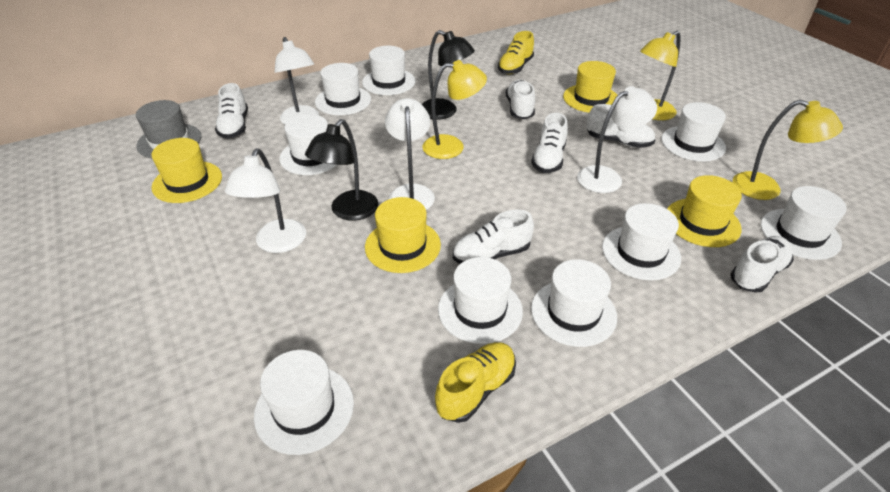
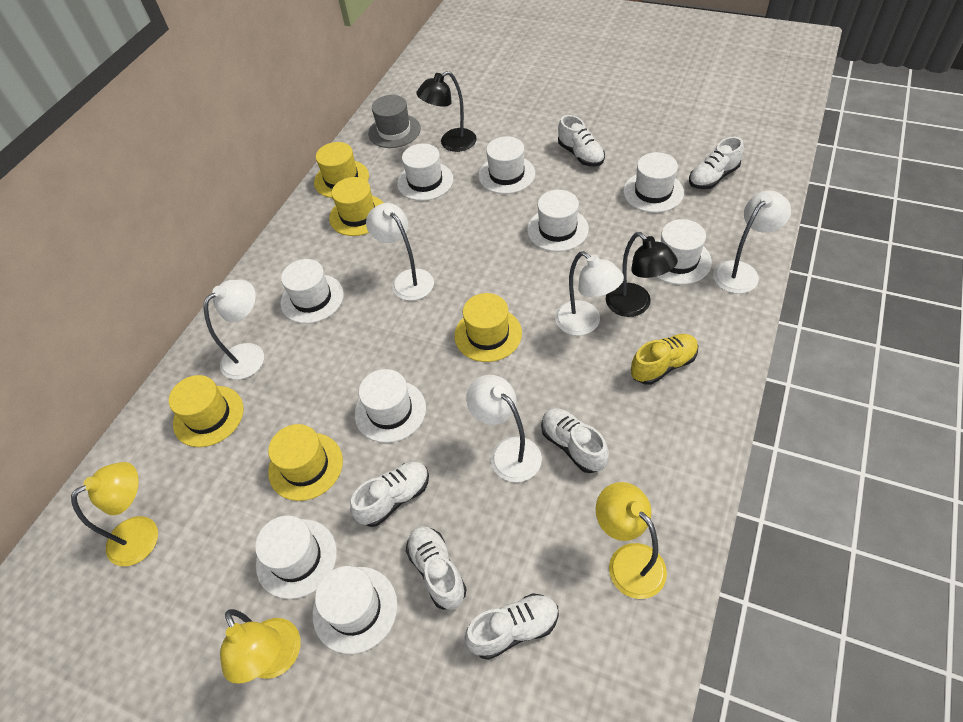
white lamp: 4 -> 5
yellow hat: 4 -> 5
yellow shoe: 2 -> 1

